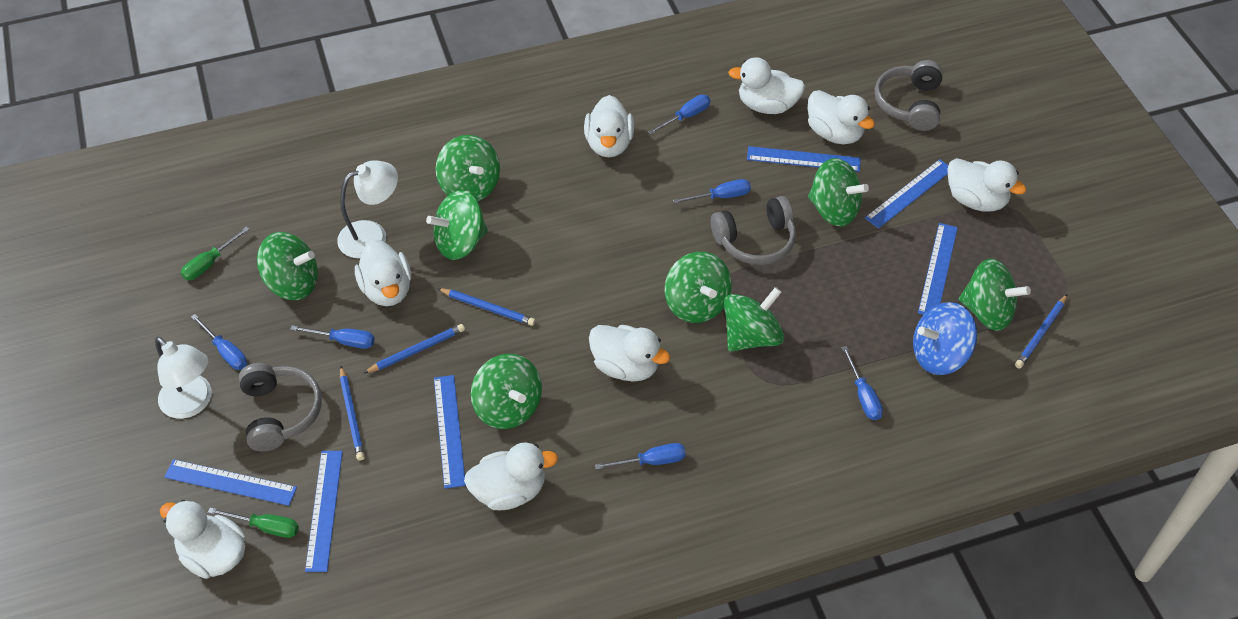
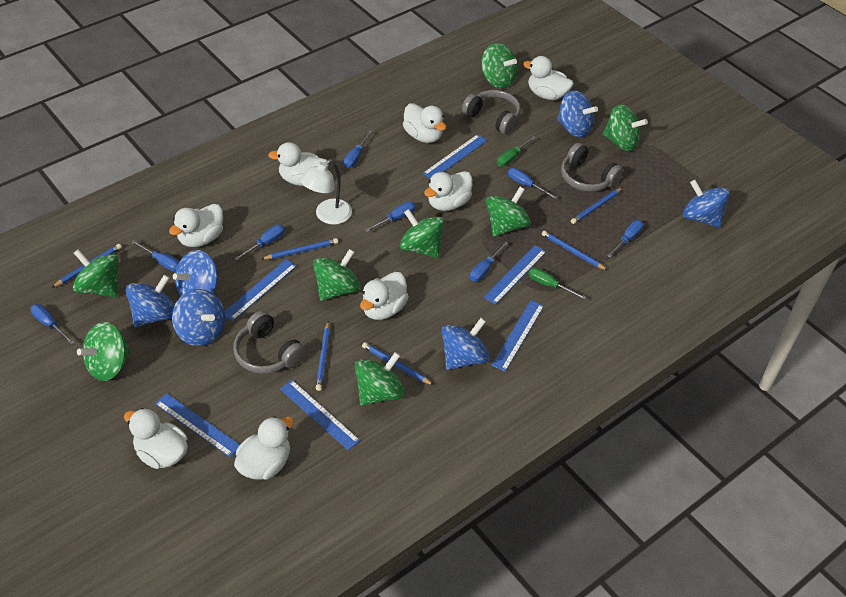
blue pencil: 4 -> 6
blue screwdriver: 6 -> 8
blue spinning top: 1 -> 6
white lamp: 2 -> 1

